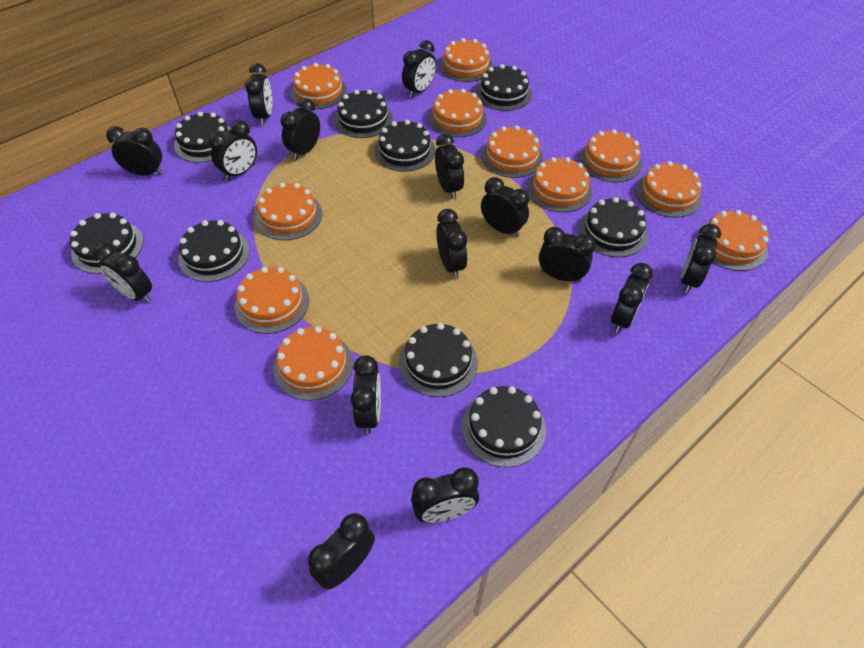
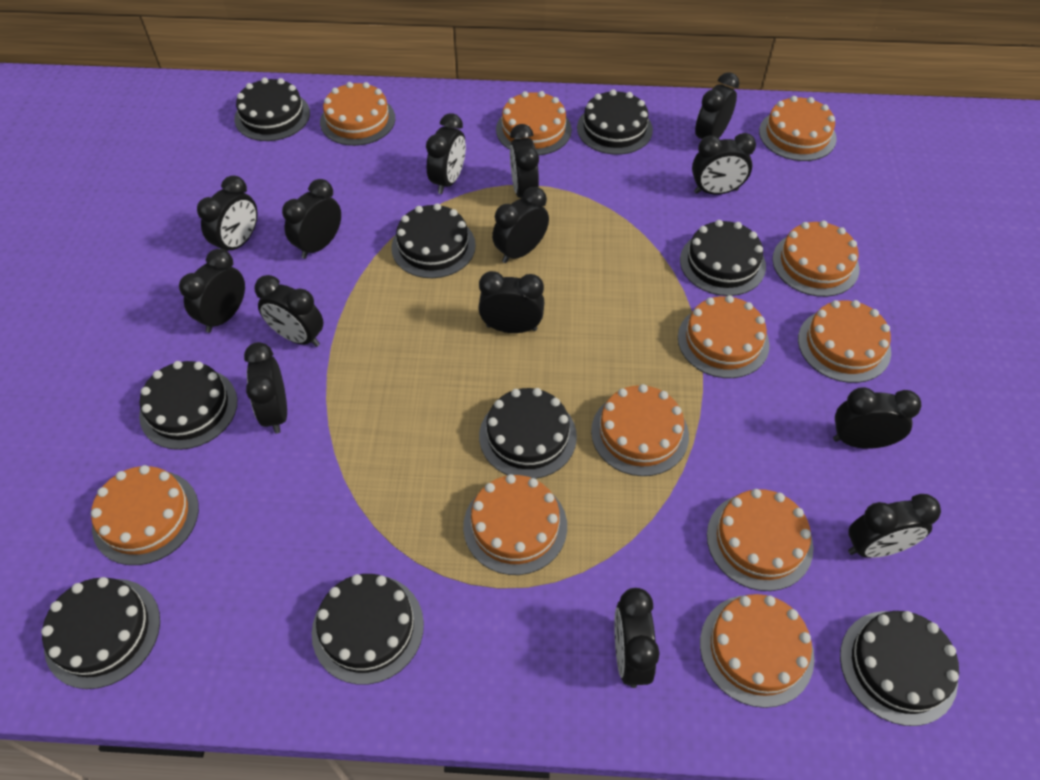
black clock: 15 -> 14

